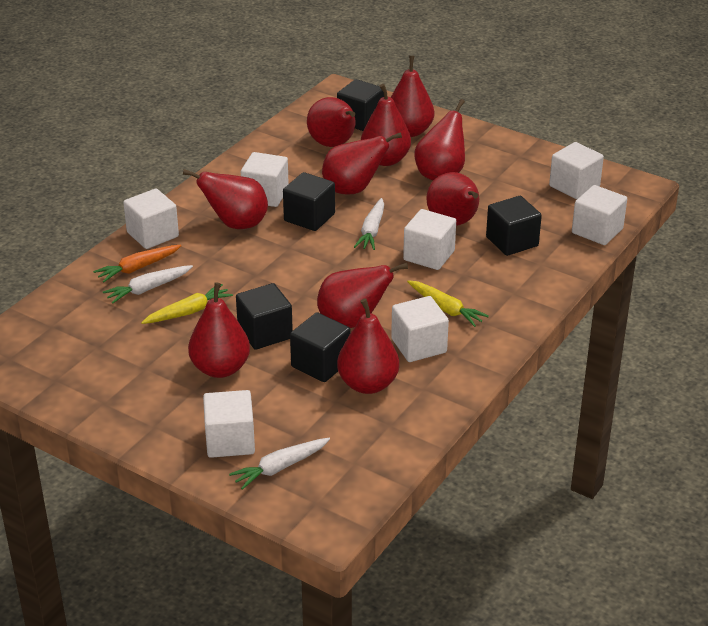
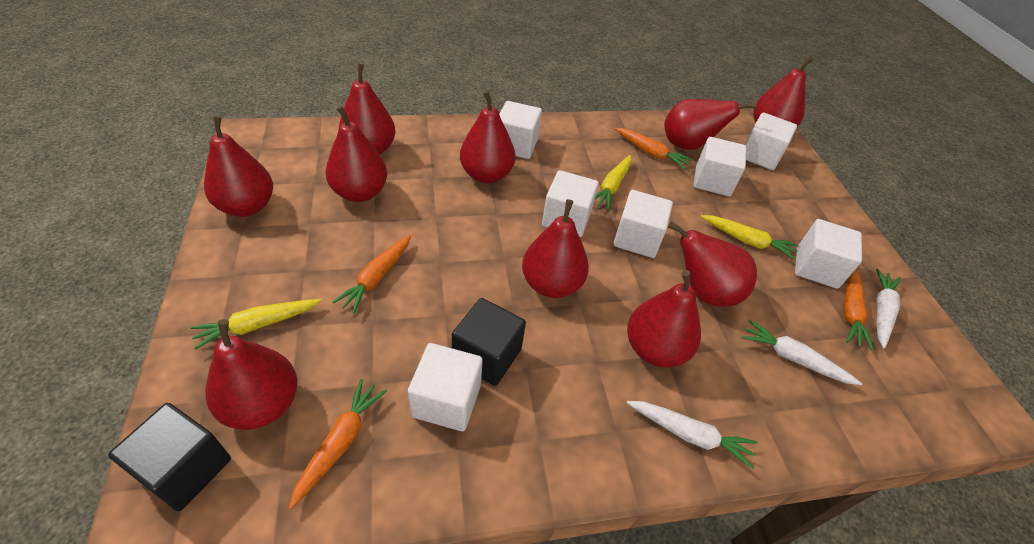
black cube: 5 -> 2
orange carrot: 1 -> 4
yellow carrot: 2 -> 3

